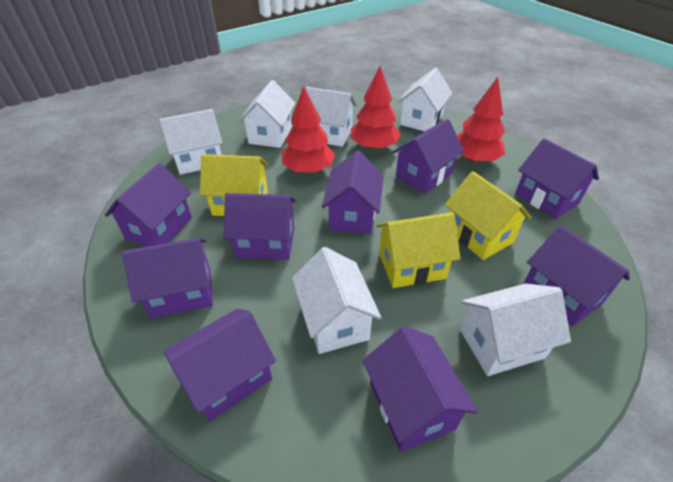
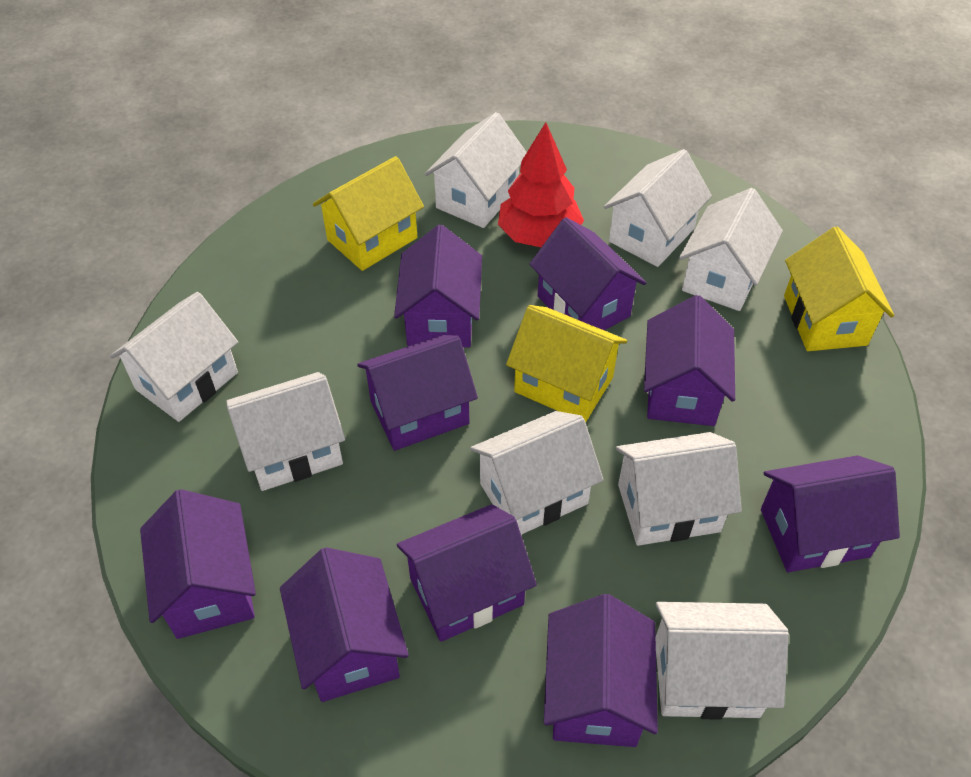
red tree: 3 -> 1
white house: 6 -> 8

